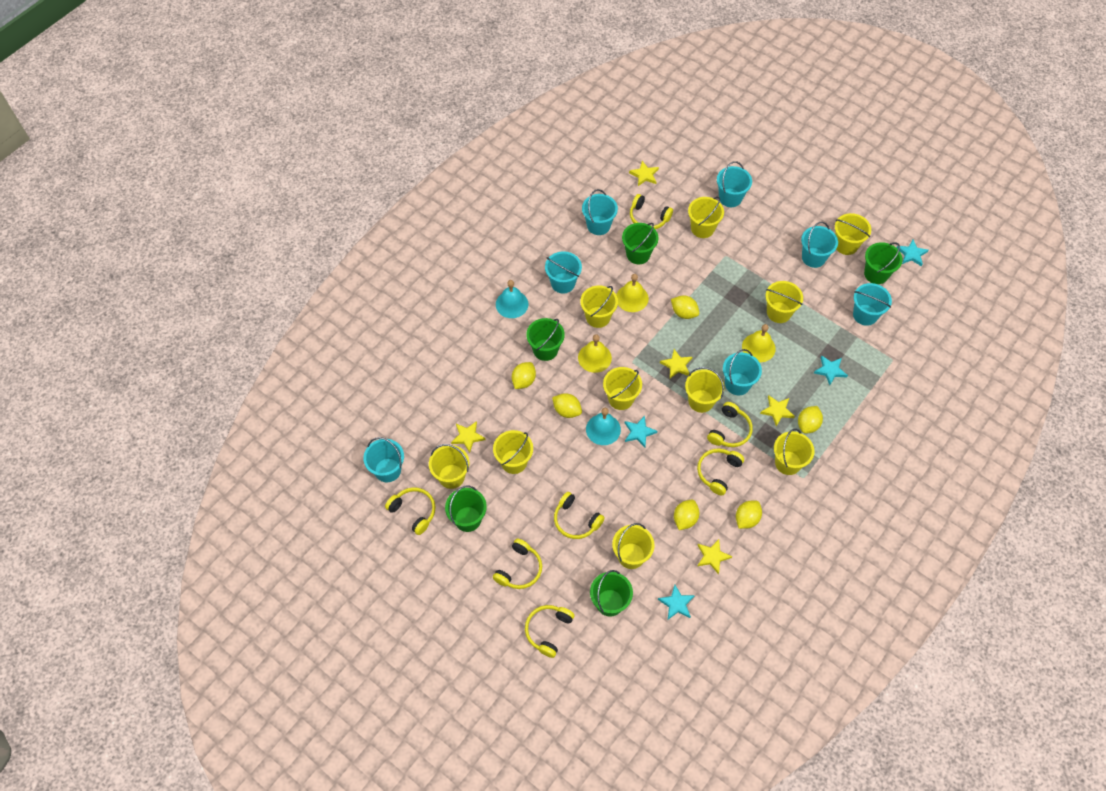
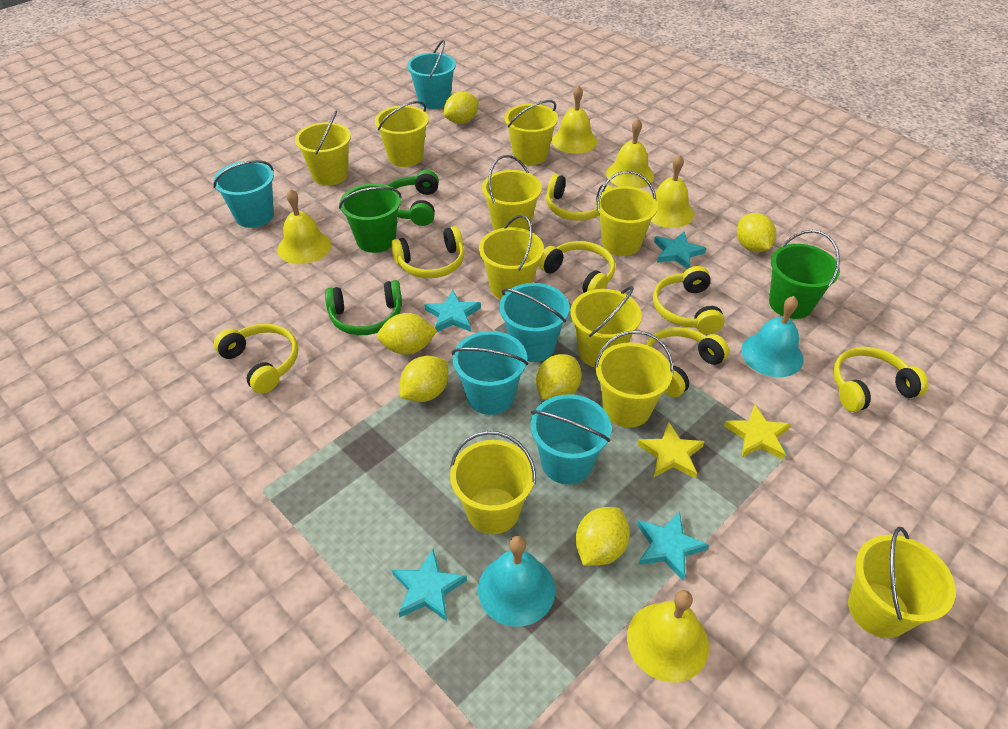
green bucket: 5 -> 2
green headphones: 0 -> 2
turquoise bucket: 7 -> 5
yellow bell: 3 -> 5
yellow star: 5 -> 2

